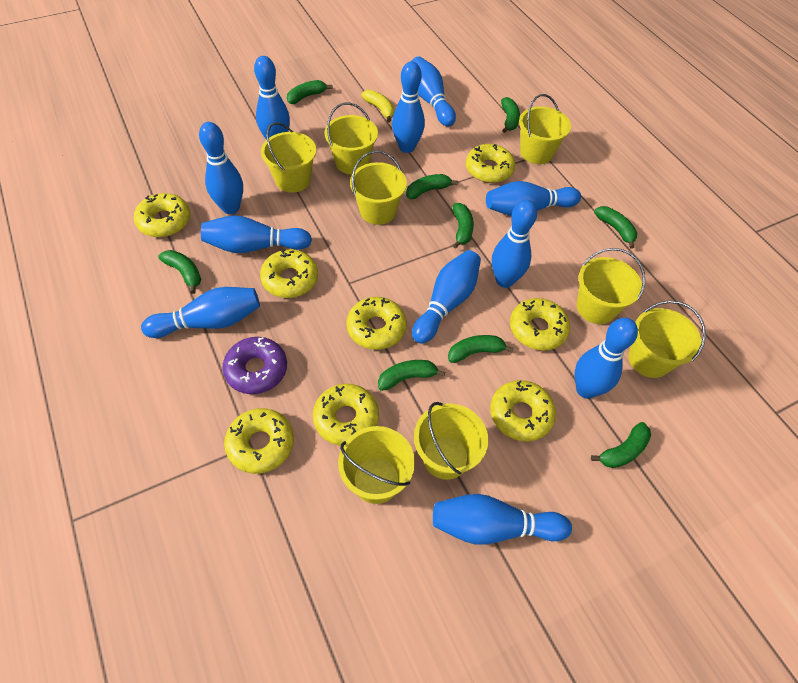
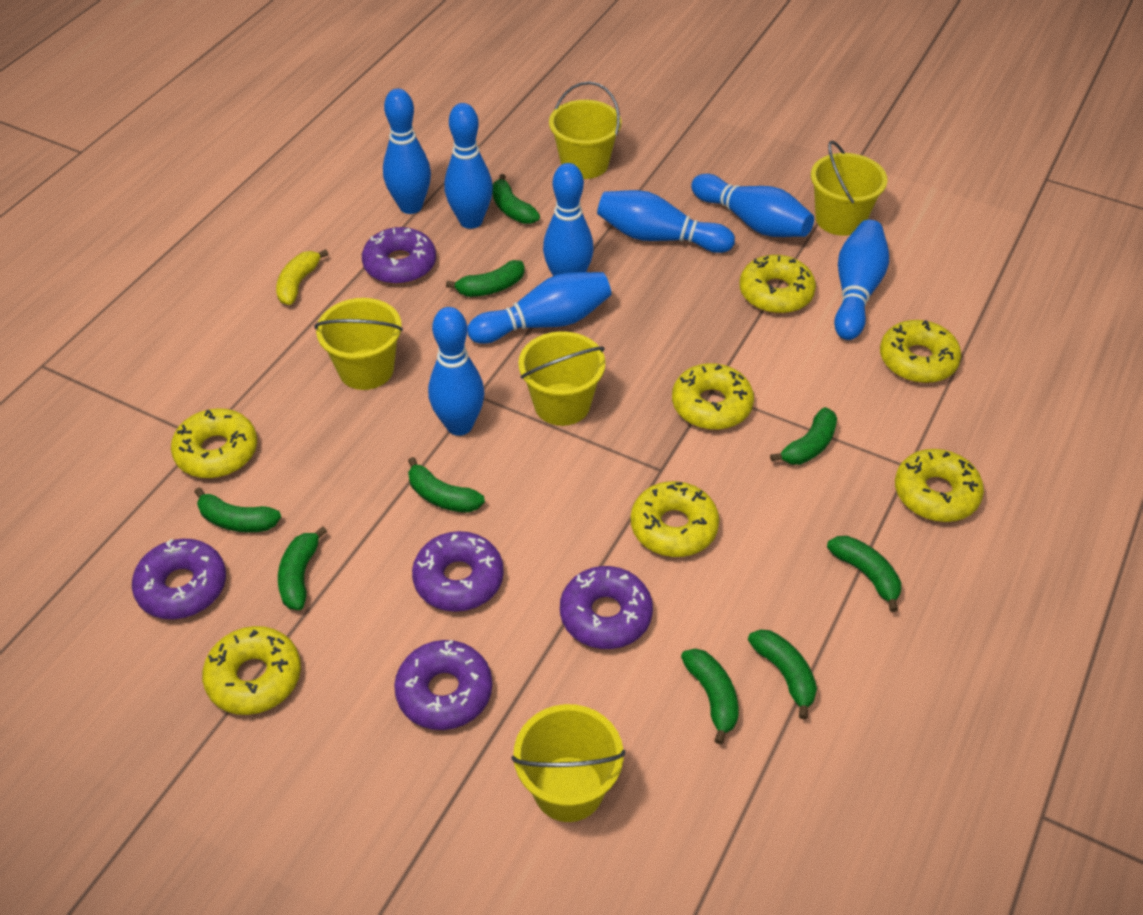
blue bowling pin: 11 -> 8
purple donut: 1 -> 5
yellow bucket: 8 -> 5
yellow donut: 8 -> 7

